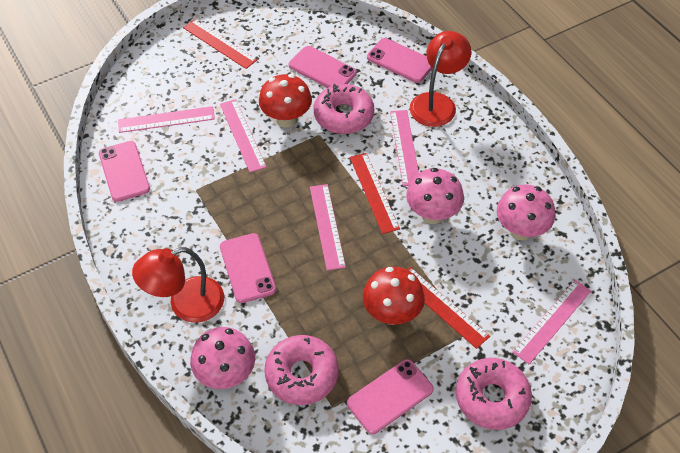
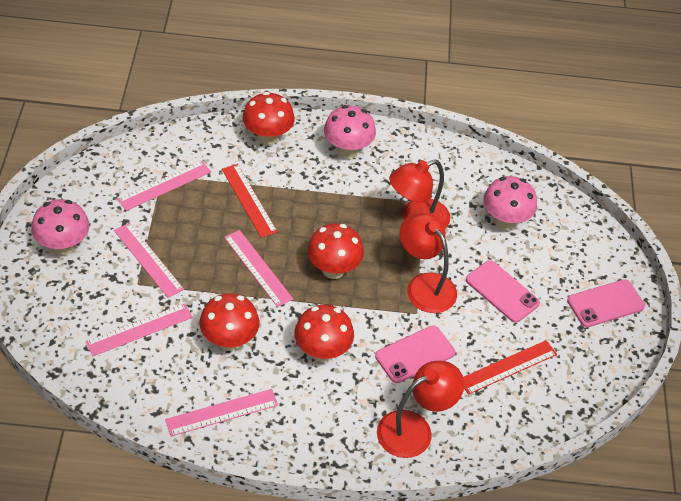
pink donut: 3 -> 0
pink phone: 5 -> 3
red lamp: 2 -> 3
red mushroom: 2 -> 4
red ruler: 3 -> 2

